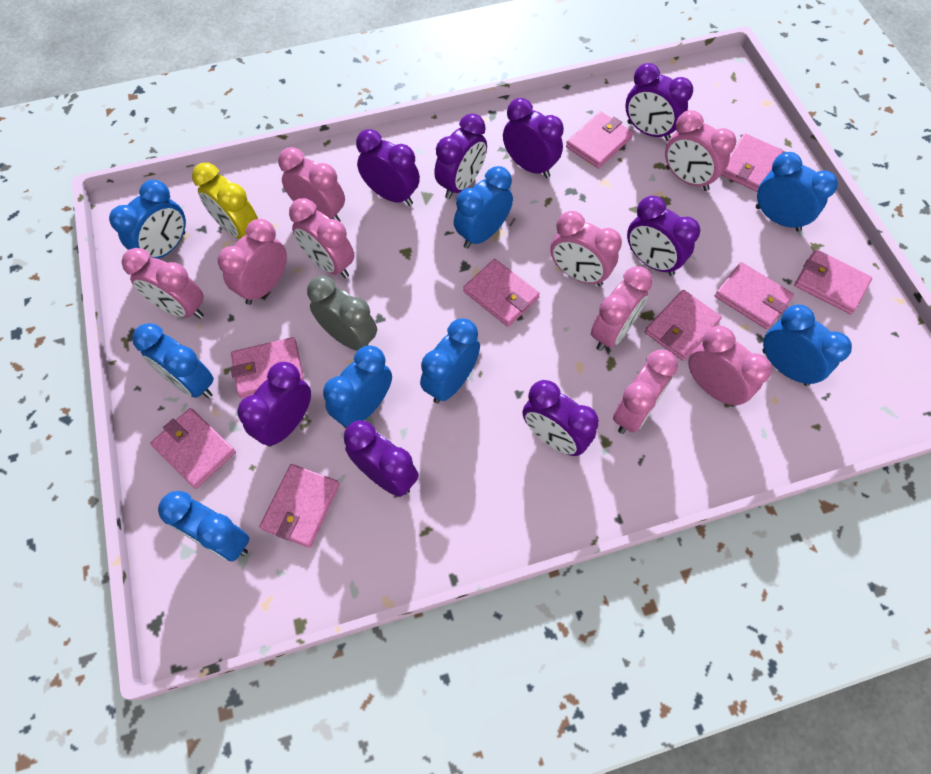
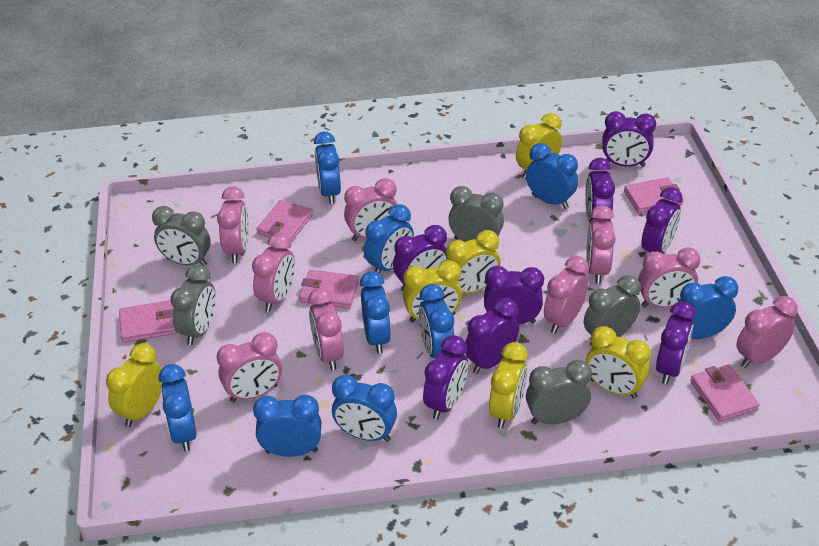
blue clock: 8 -> 9
grey clock: 1 -> 5
pink wallet: 9 -> 5
yellow clock: 1 -> 6

